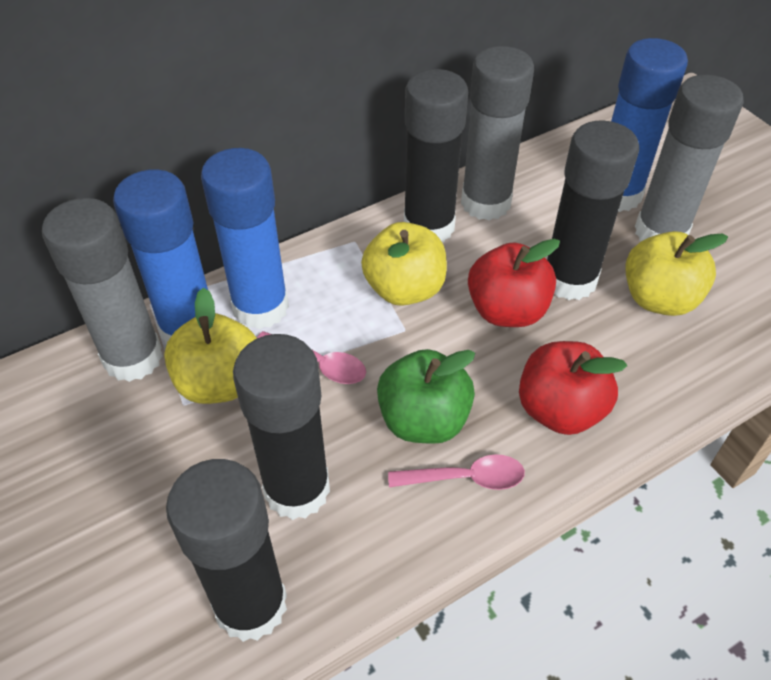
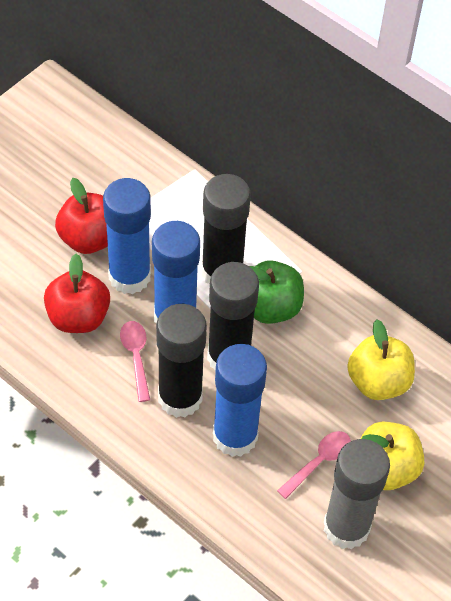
black glue stick: 4 -> 3
grey glue stick: 3 -> 1
yellow apple: 3 -> 2

